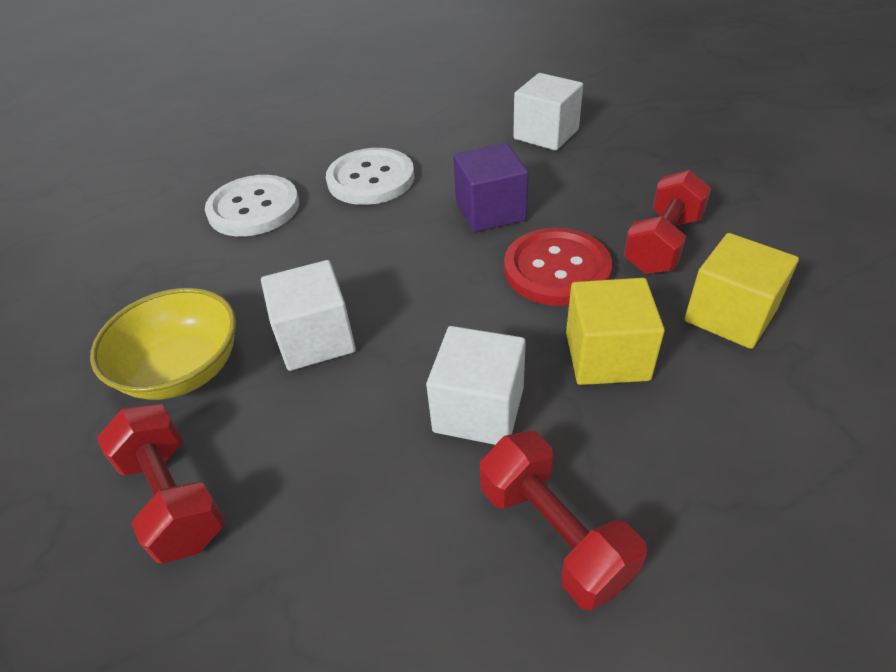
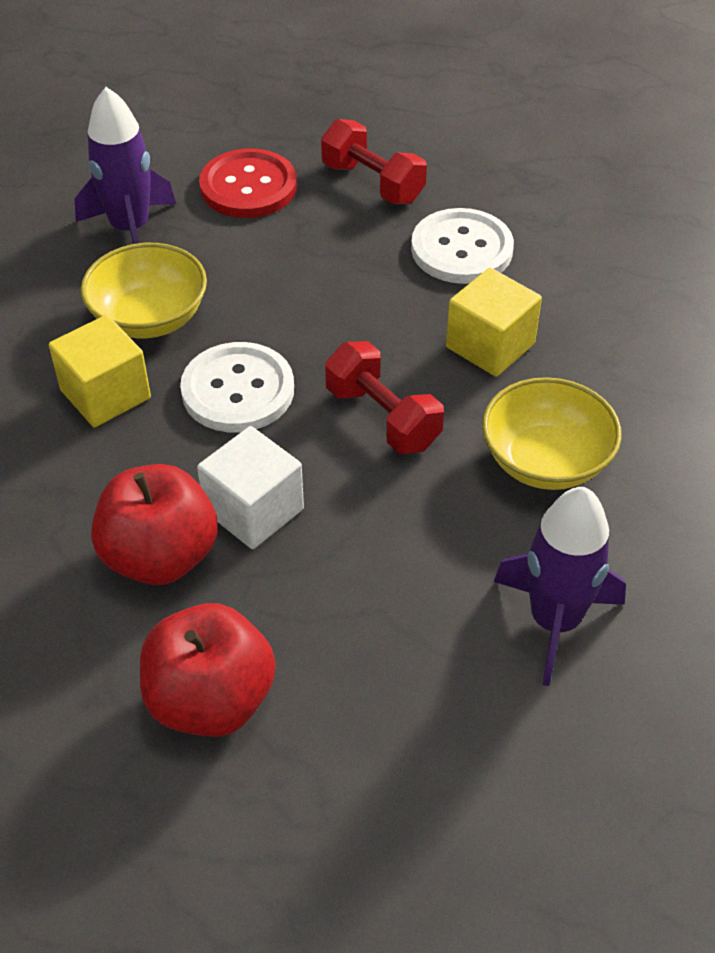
purple cube: 1 -> 0
purple rocket: 0 -> 2
red apple: 0 -> 2
red dumbbell: 3 -> 2
white cube: 3 -> 1
yellow bowl: 1 -> 2

